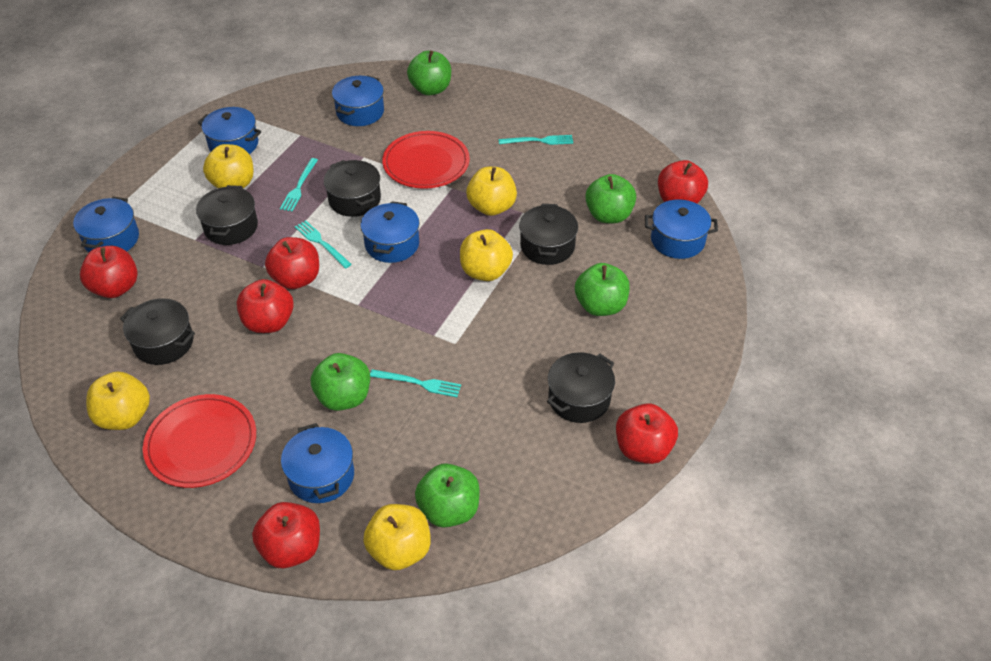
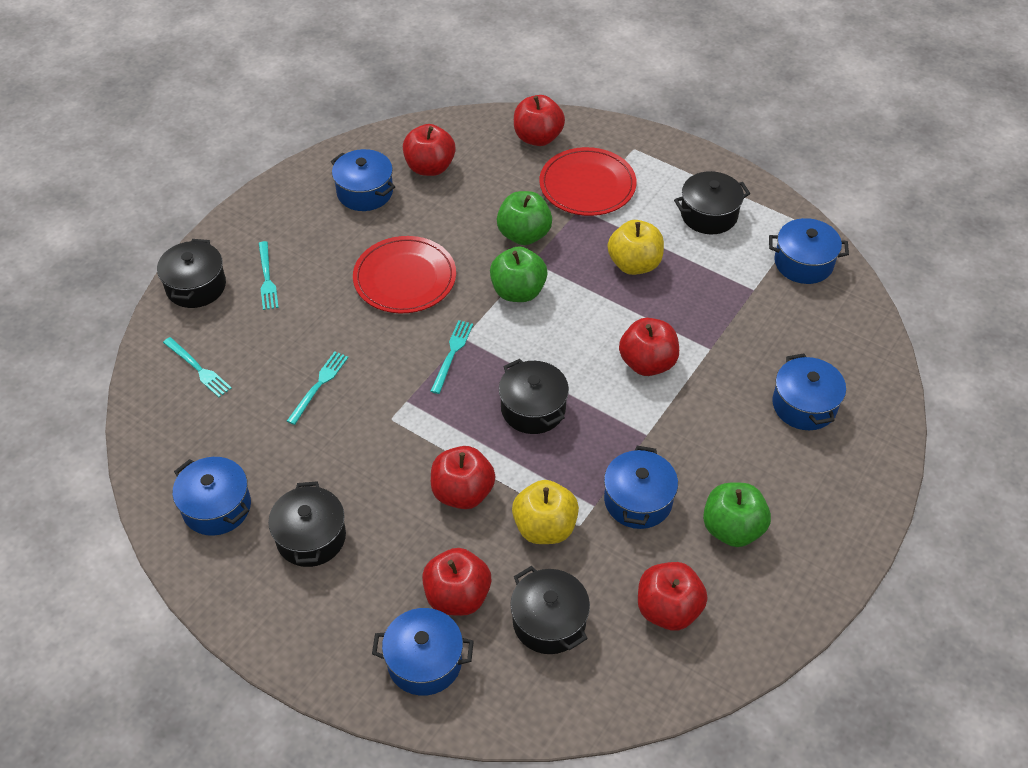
green apple: 5 -> 3
yellow apple: 5 -> 2

